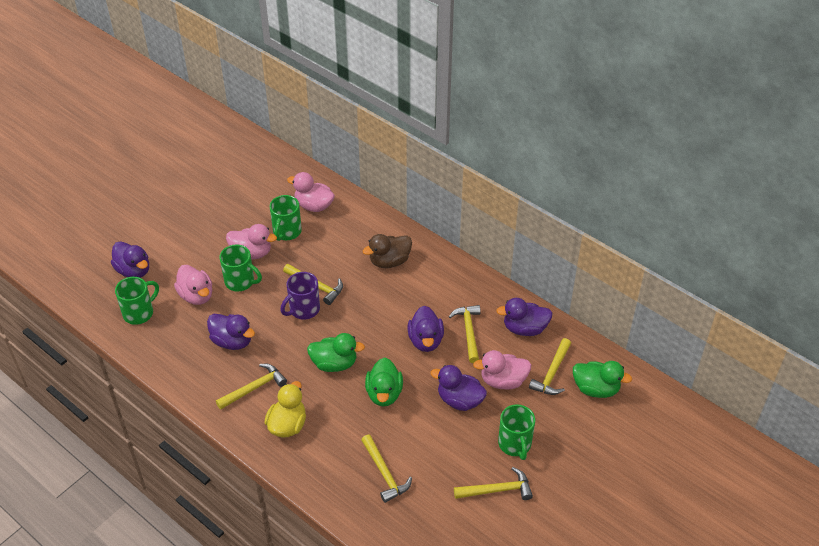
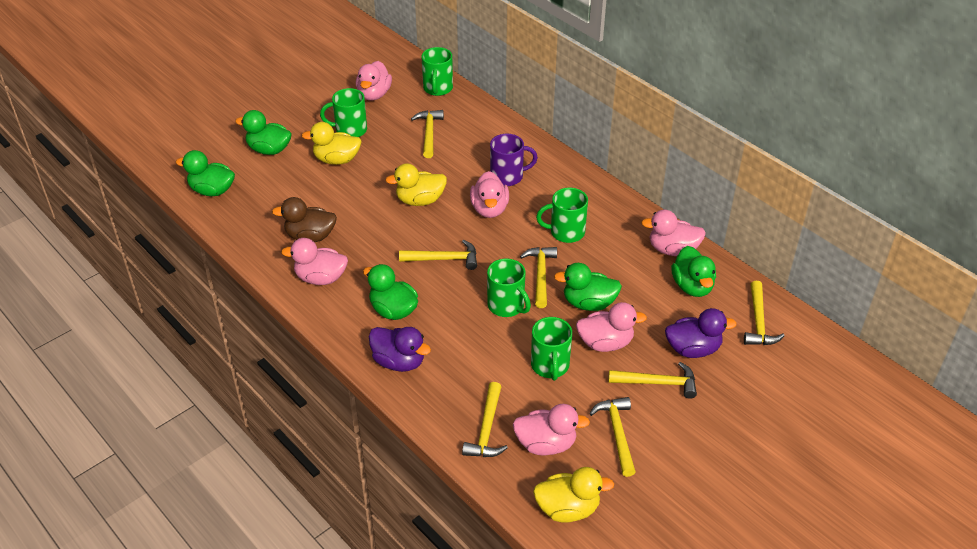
green duck: 3 -> 5
green mug: 4 -> 5
pink duck: 4 -> 6
purple duck: 5 -> 2
yellow duck: 1 -> 3
yellow hammer: 6 -> 7

